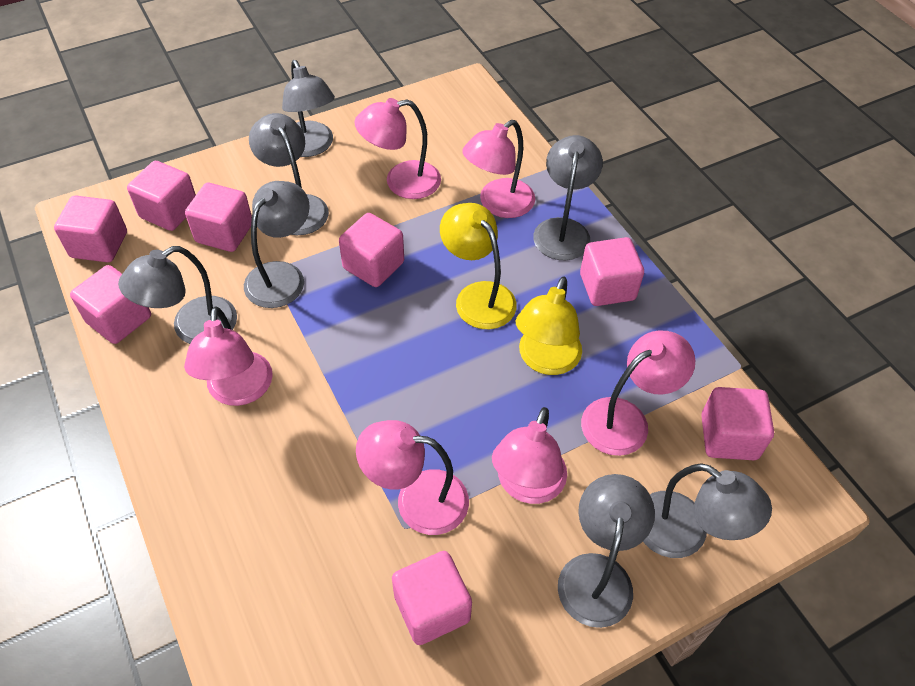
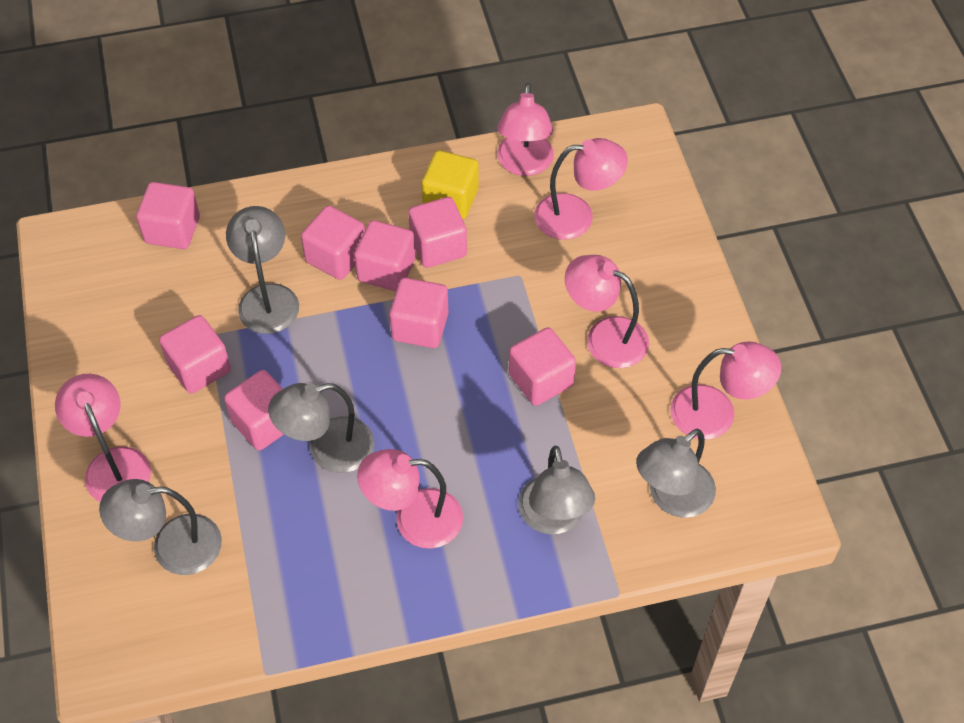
grey lamp: 7 -> 5
yellow cube: 0 -> 1
yellow lamp: 2 -> 0

